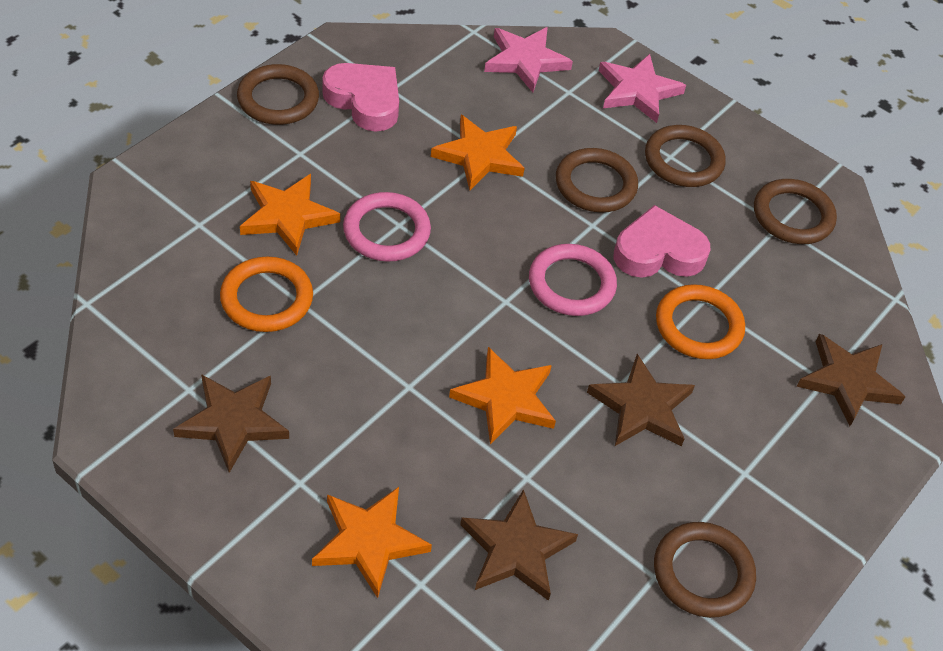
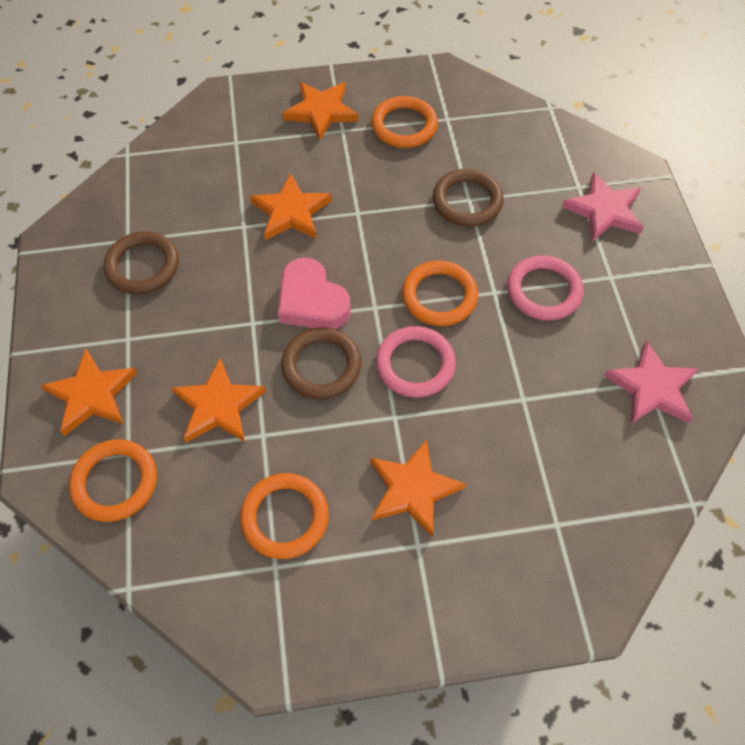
brown ring: 5 -> 3
brown star: 4 -> 0
orange ring: 2 -> 4
orange star: 4 -> 5
pink heart: 2 -> 1

